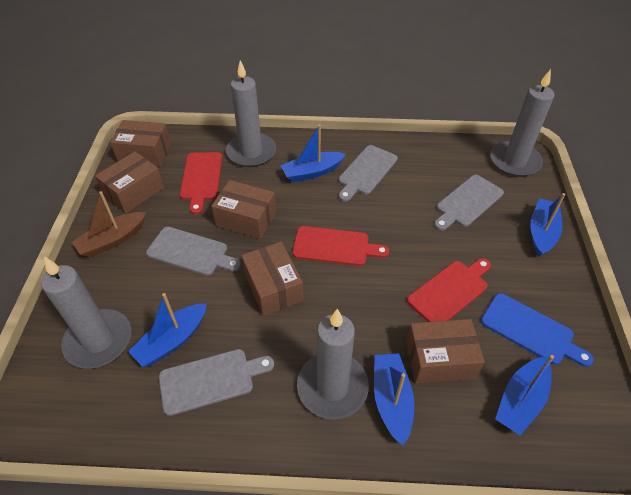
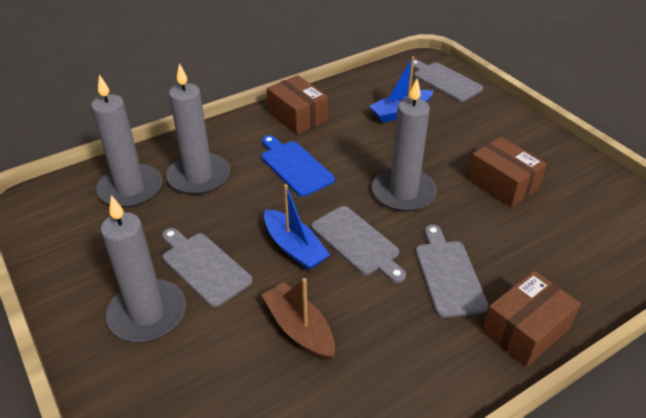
blue boat: 5 -> 2
brown box: 5 -> 3
red cutting board: 3 -> 0

